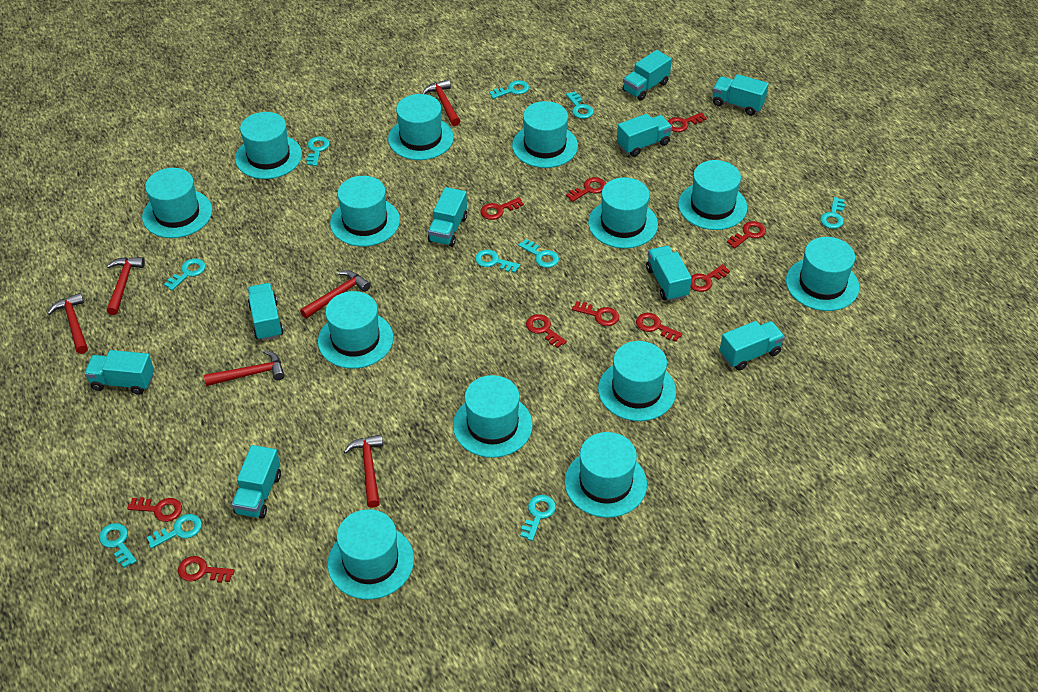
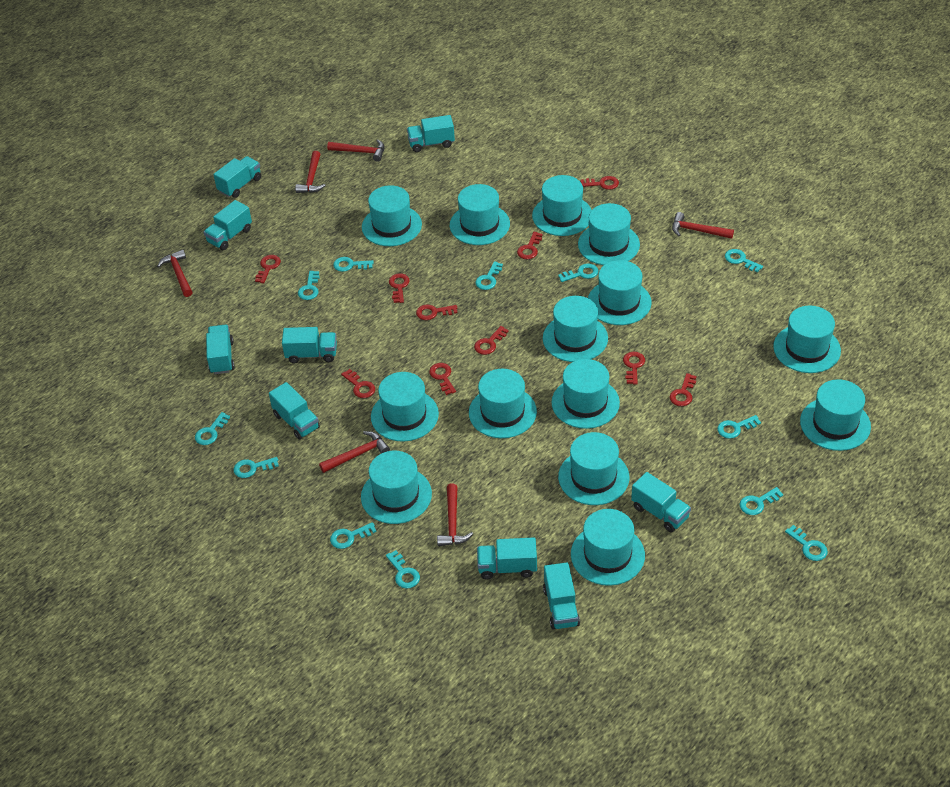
turquoise hat: 13 -> 14
turquoise key: 10 -> 12

